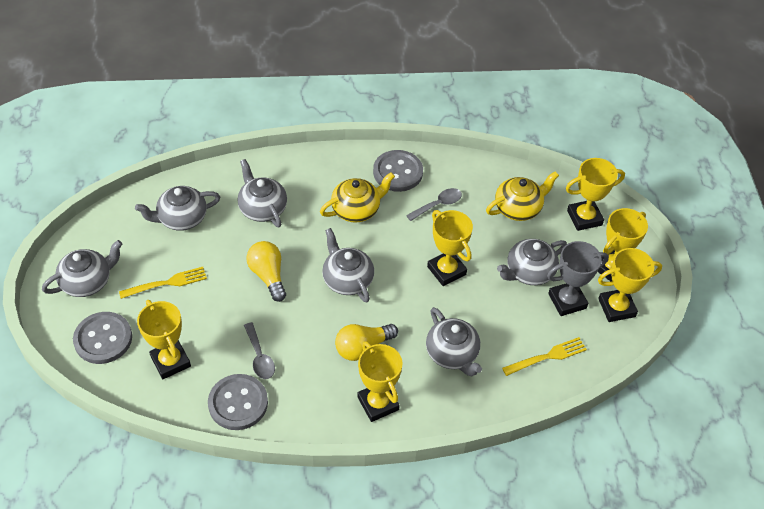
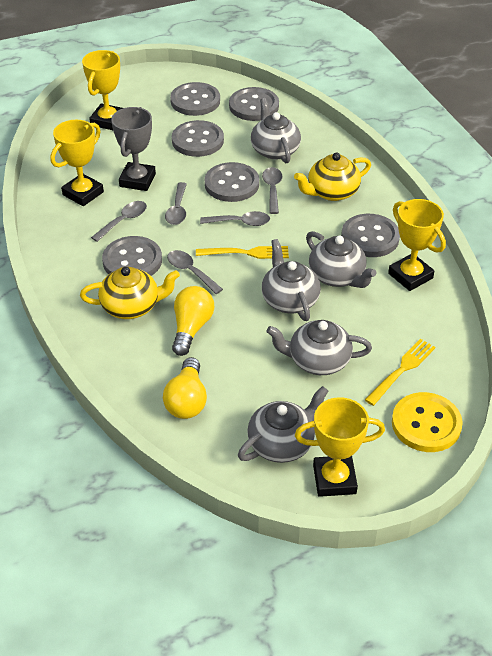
grey button: 3 -> 6
grey spoon: 2 -> 5
grey teapot: 6 -> 5
yellow button: 0 -> 1
yellow trophy: 6 -> 4

